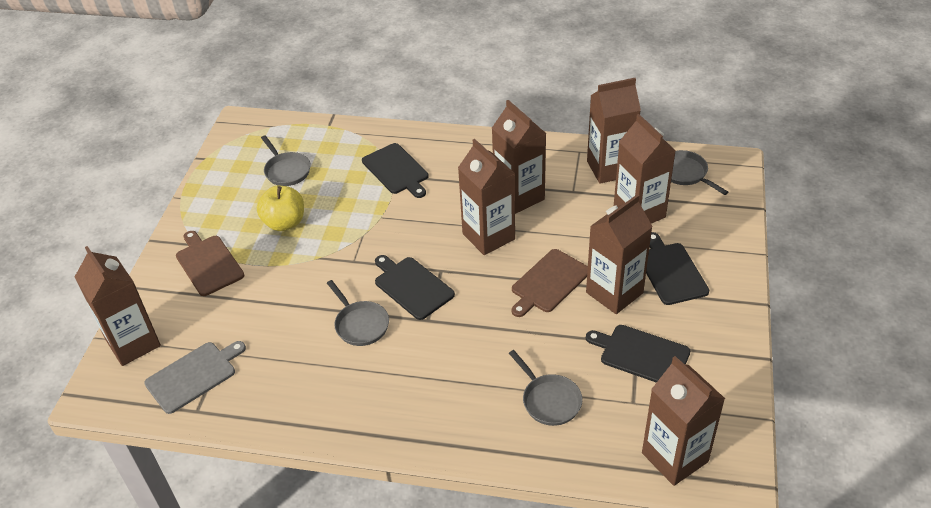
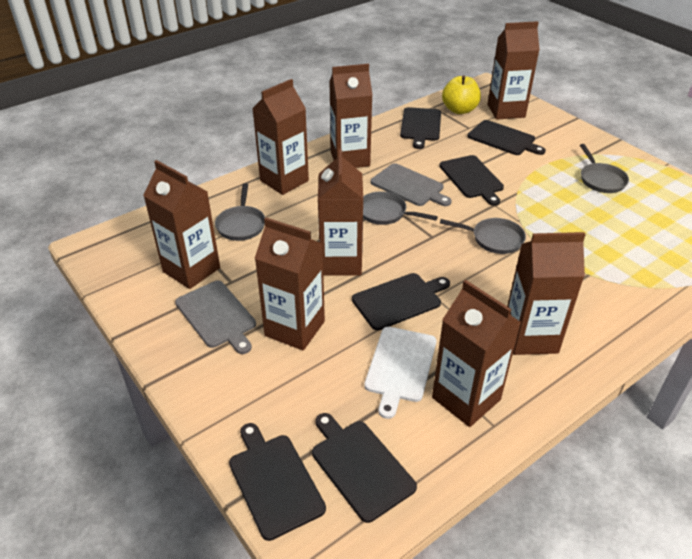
black cutting board: 4 -> 6
brown carton: 7 -> 8
brown cutting board: 2 -> 0
grey cutting board: 1 -> 2
white cutting board: 0 -> 1

